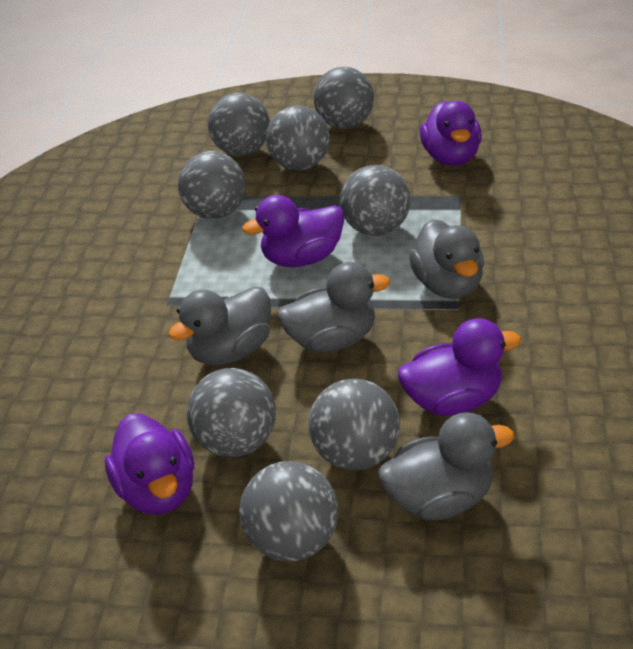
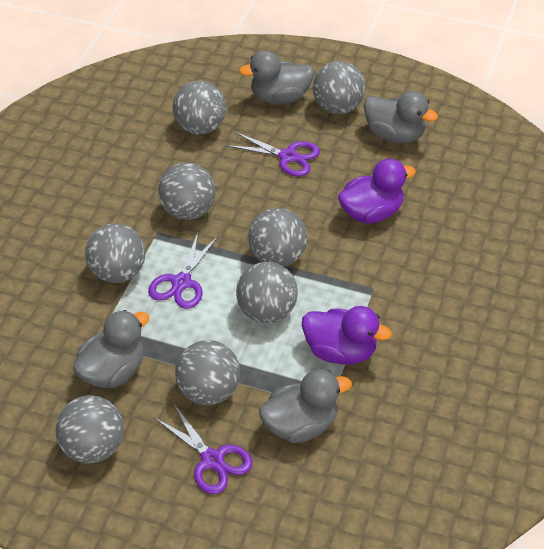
purple duck: 4 -> 2
purple scissors: 0 -> 3

